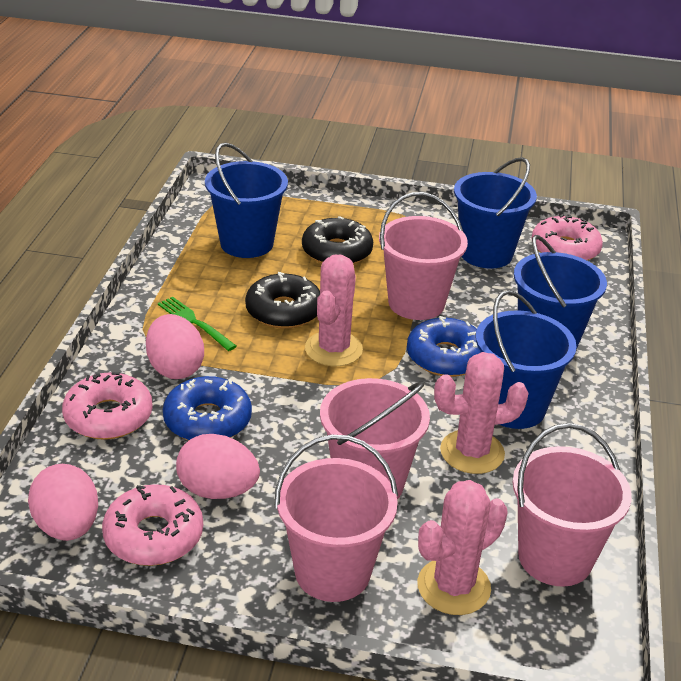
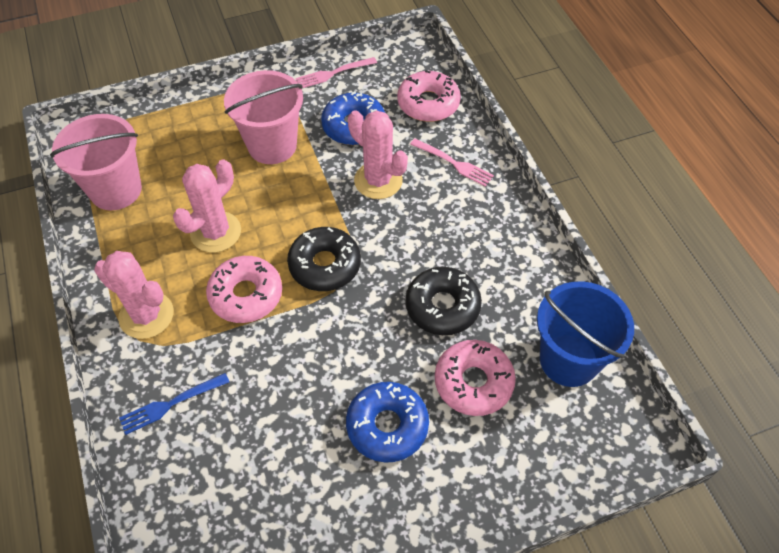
blue bucket: 4 -> 1
blue fork: 0 -> 1
green fork: 1 -> 0
pink bucket: 4 -> 2
pink egg: 3 -> 0
pink fork: 0 -> 2

